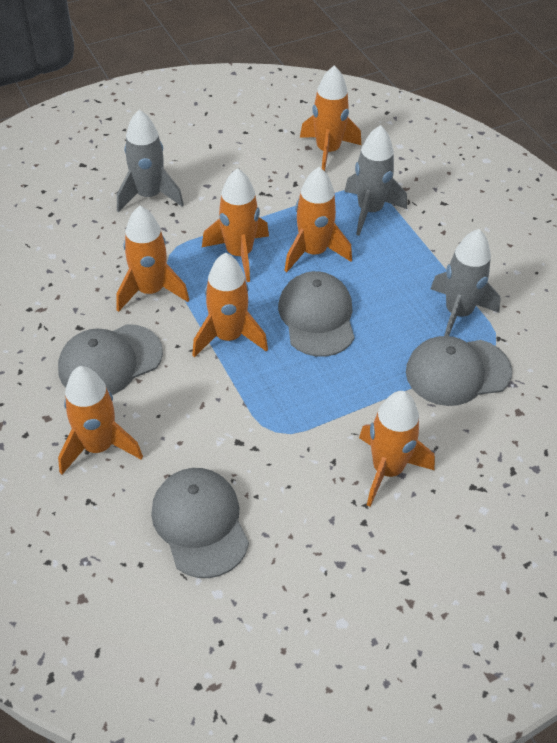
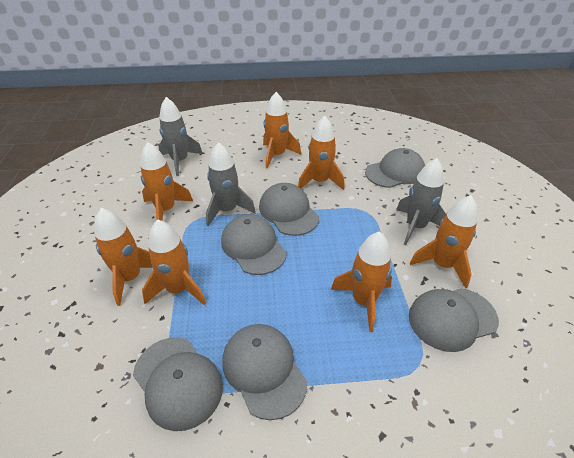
grey cap: 4 -> 6

